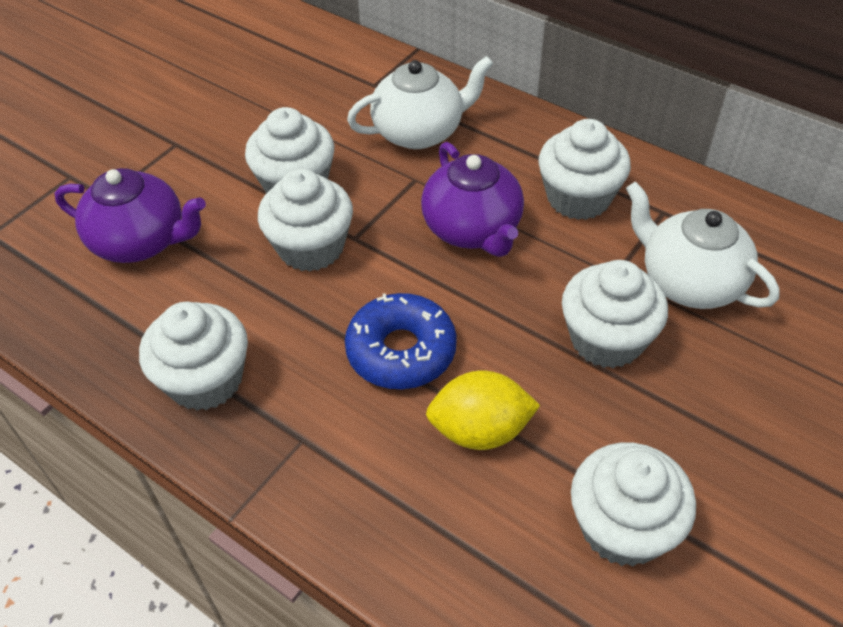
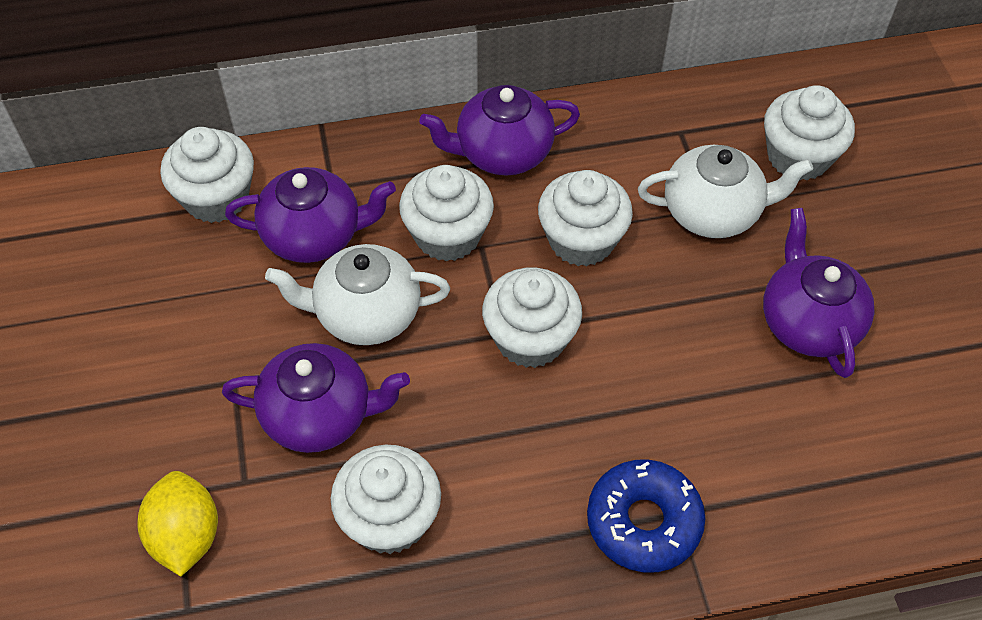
purple teapot: 2 -> 4

